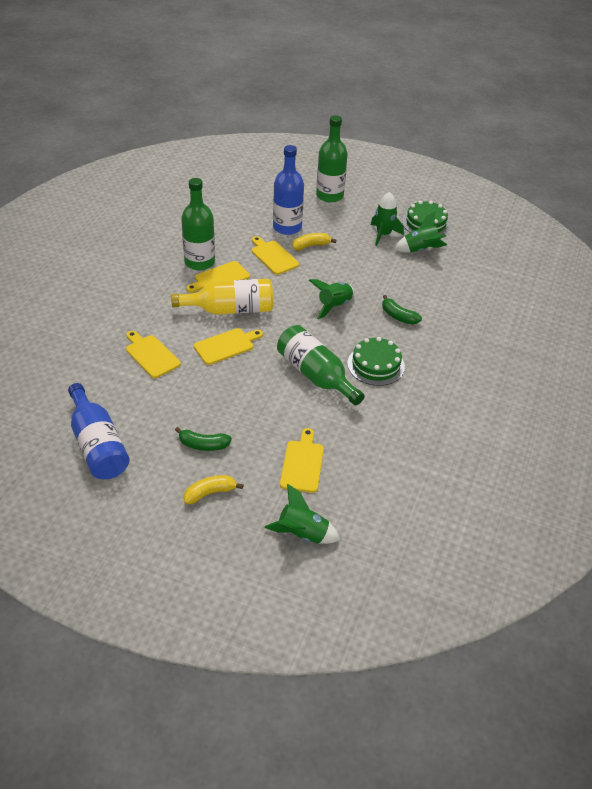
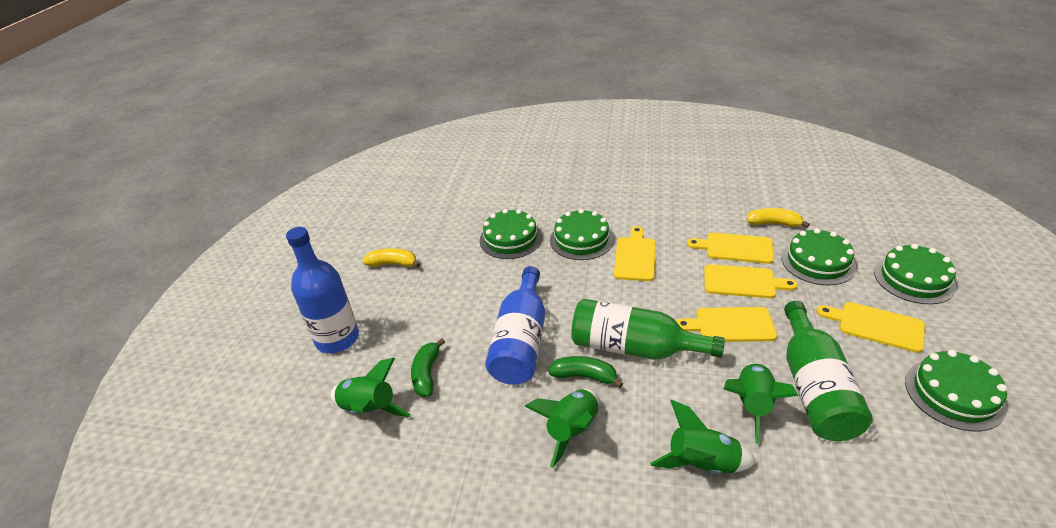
green bottle: 3 -> 2
green cake: 2 -> 5
yellow bottle: 1 -> 0

